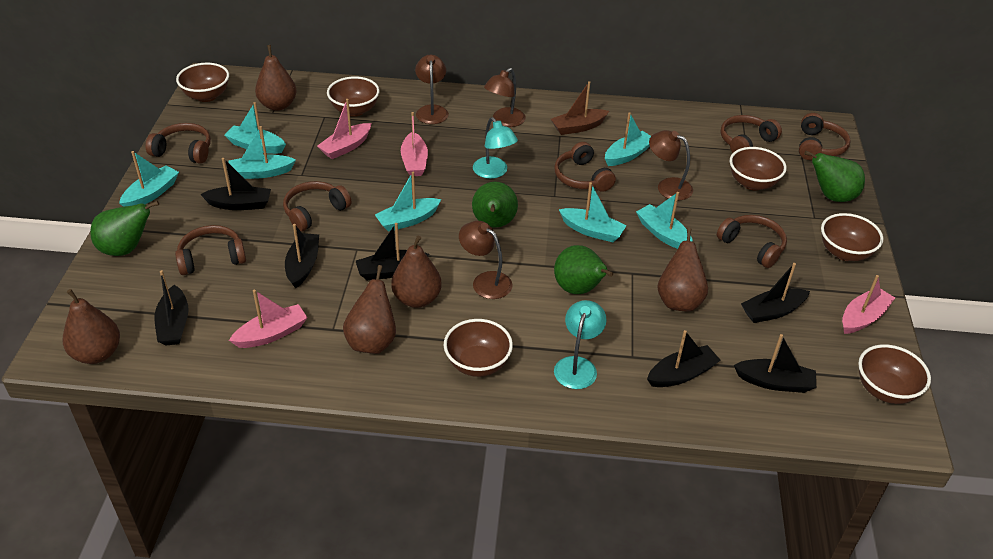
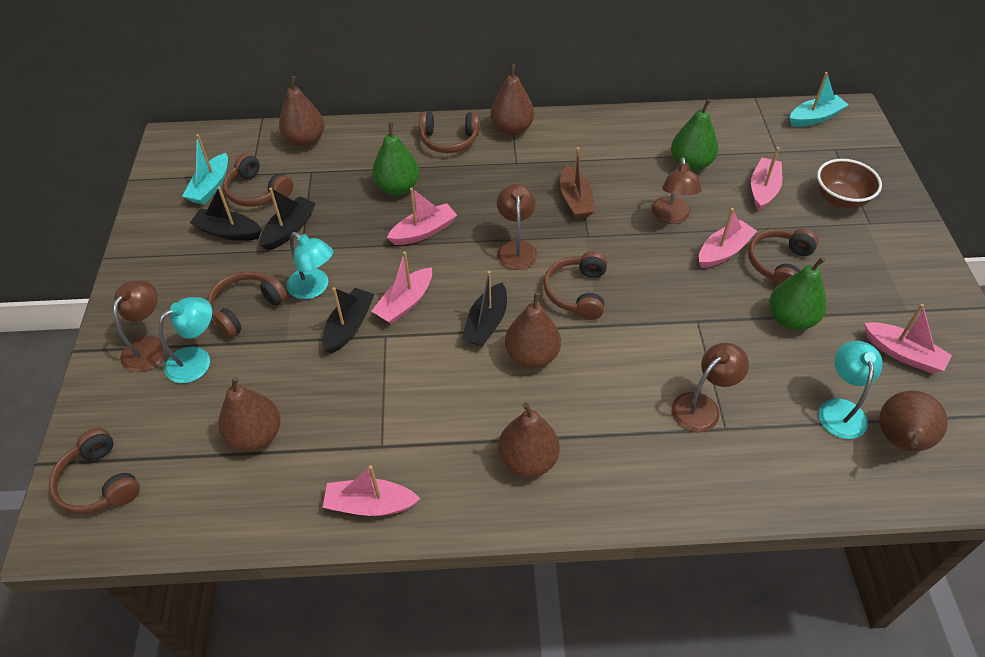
black boat: 7 -> 4
brown bowl: 6 -> 1
brown headphones: 7 -> 6
brown pear: 5 -> 6
green pear: 4 -> 3
pink boat: 4 -> 6
turquoise boat: 7 -> 2
turquoise lamp: 2 -> 3

